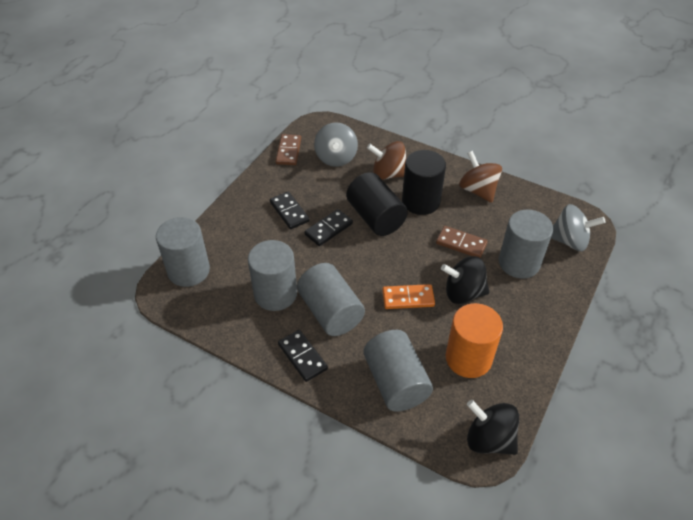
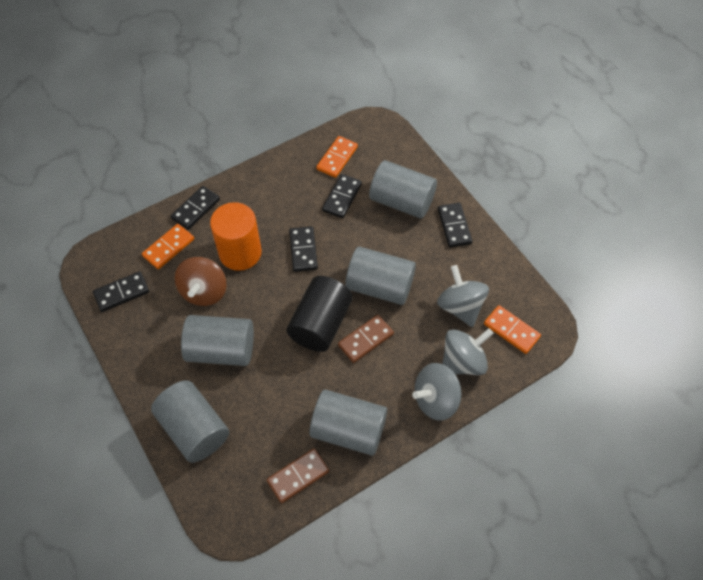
black cylinder: 2 -> 1
black domino: 3 -> 5
black spinning top: 2 -> 0
brown spinning top: 2 -> 1
grey spinning top: 2 -> 3
orange domino: 1 -> 3

